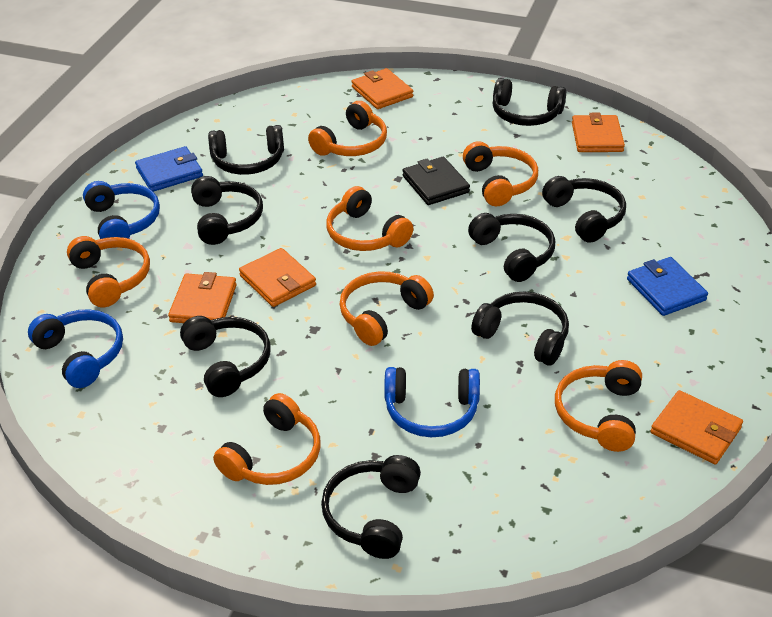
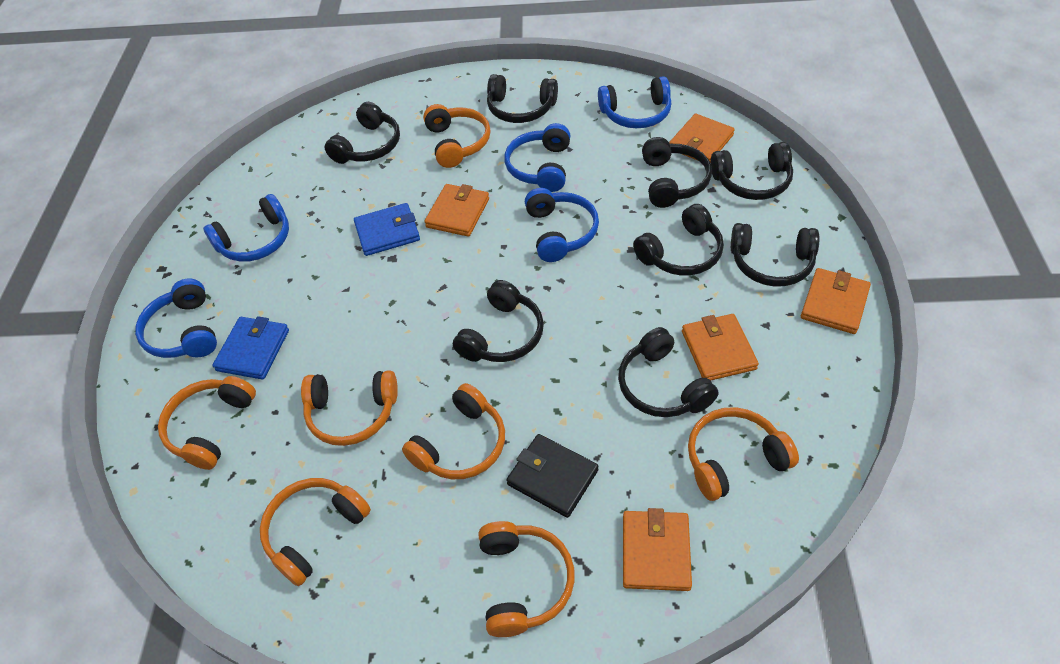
blue headphones: 3 -> 5

